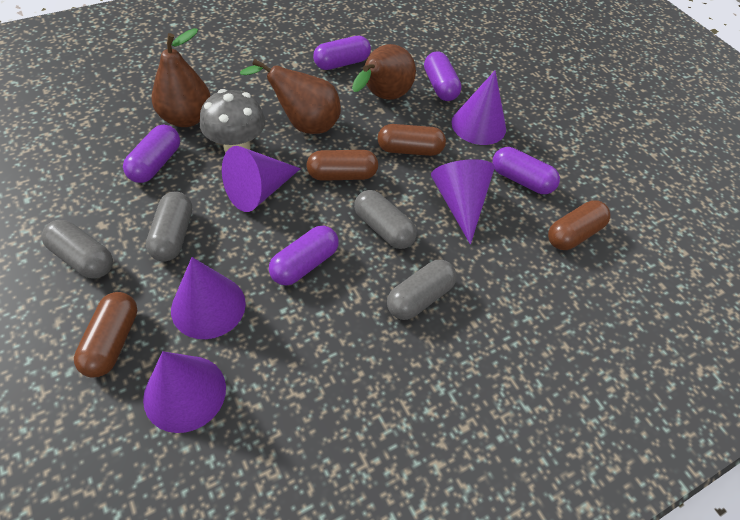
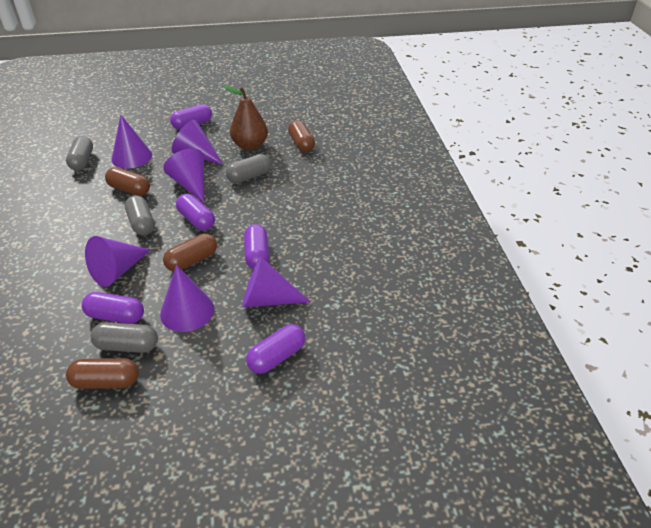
brown pear: 3 -> 1
grey mushroom: 1 -> 0
purple cone: 5 -> 6

